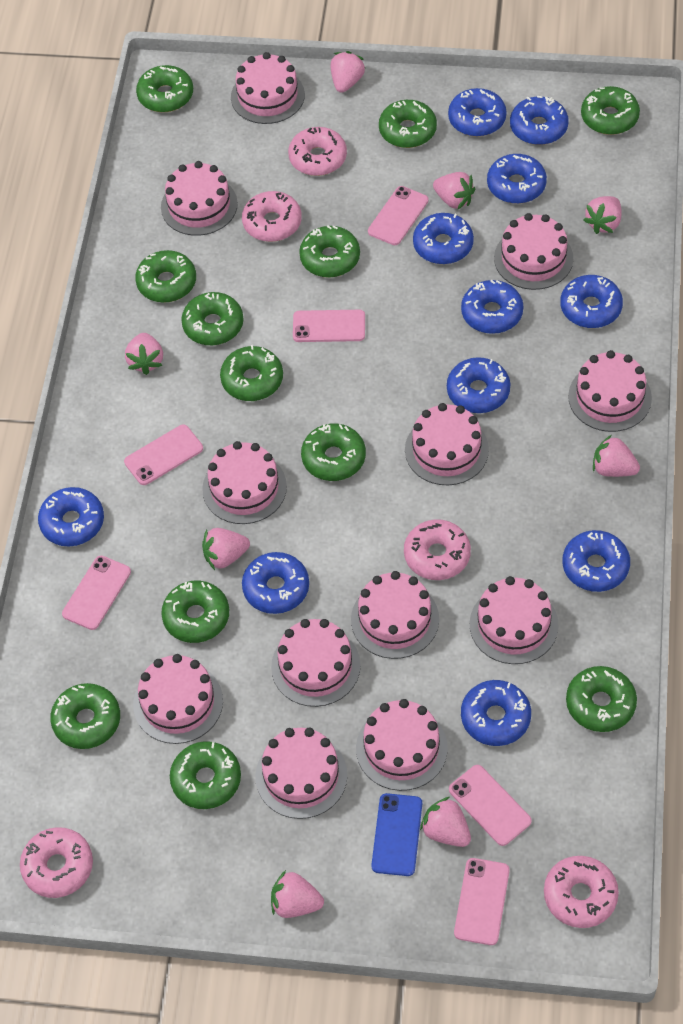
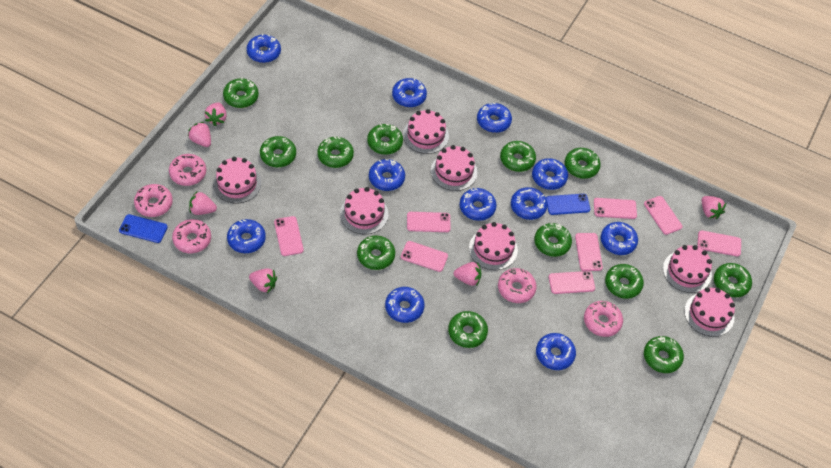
blue phone: 1 -> 2
pink cake: 12 -> 7
pink phone: 6 -> 8
pink strawberry: 8 -> 6

